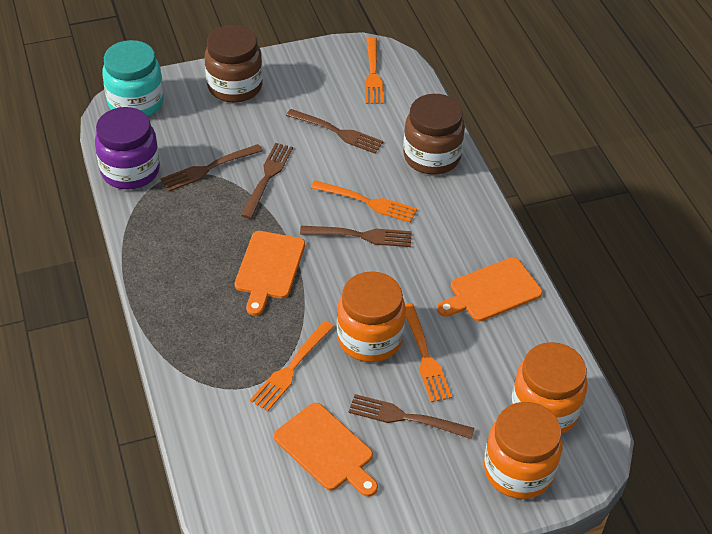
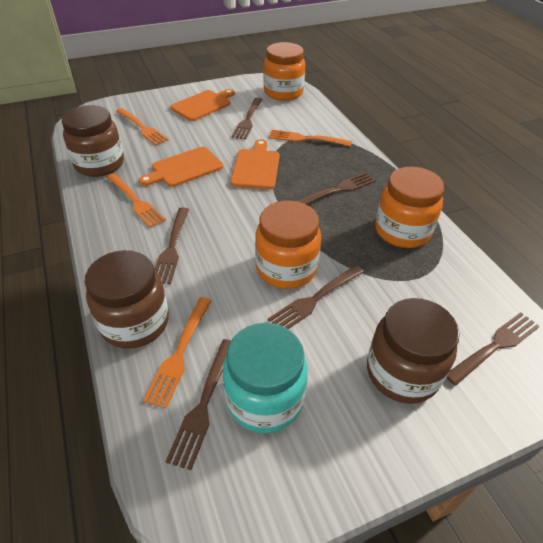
brown fork: 5 -> 6
brown jar: 2 -> 3
purple jar: 1 -> 0

